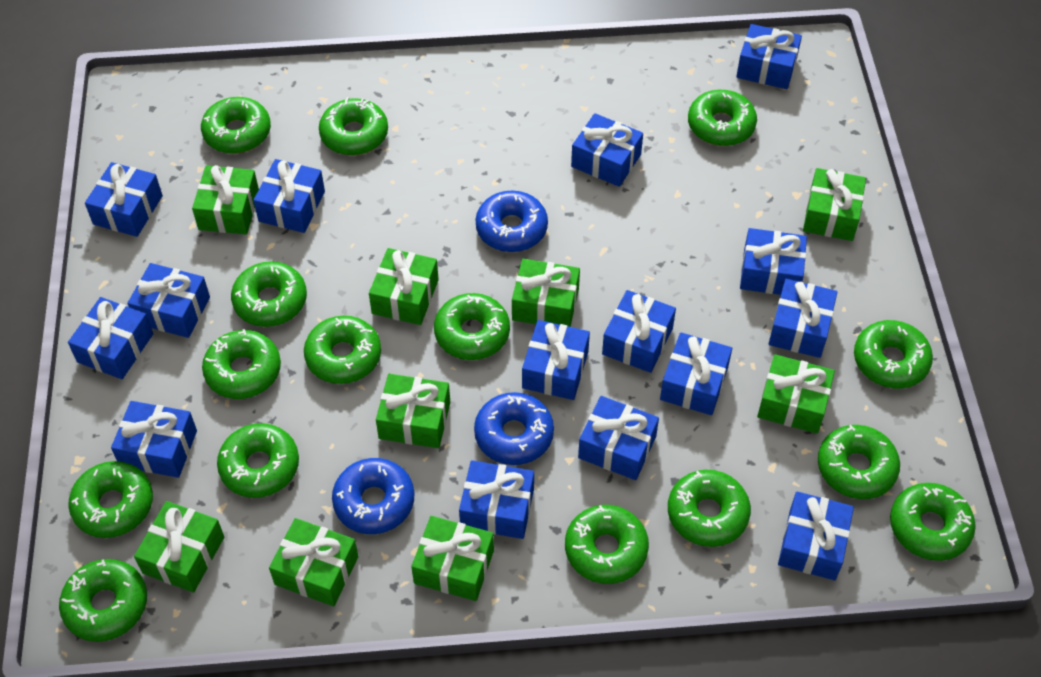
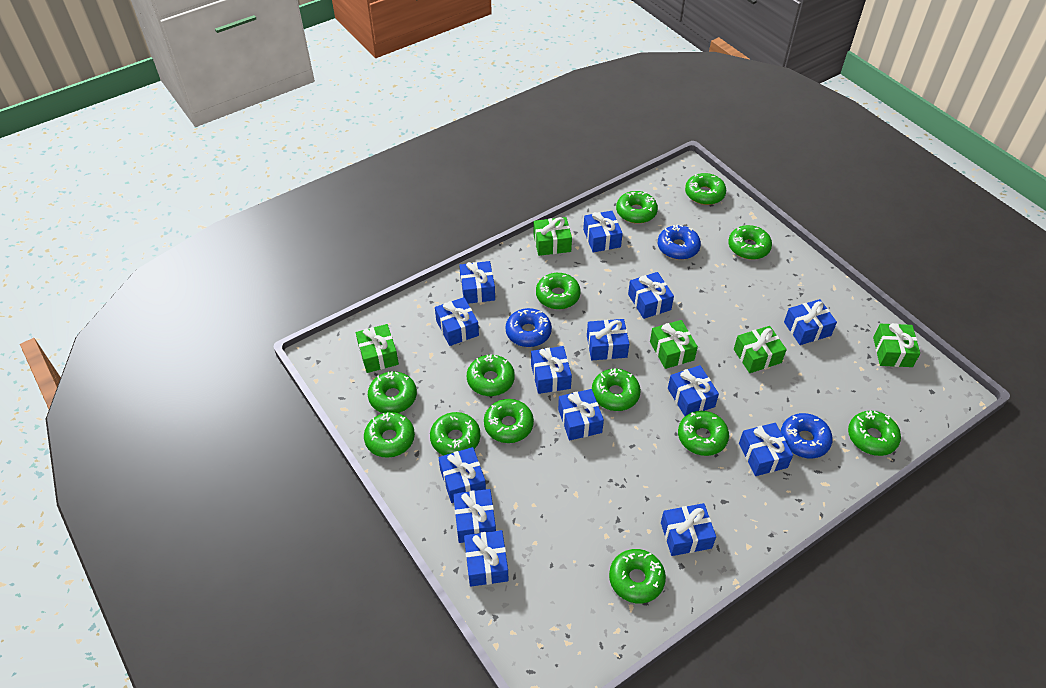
blue gift: 15 -> 14
green donut: 15 -> 13
green gift: 9 -> 5

